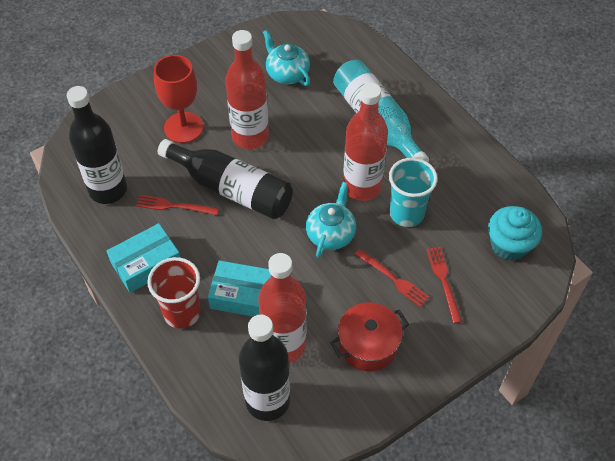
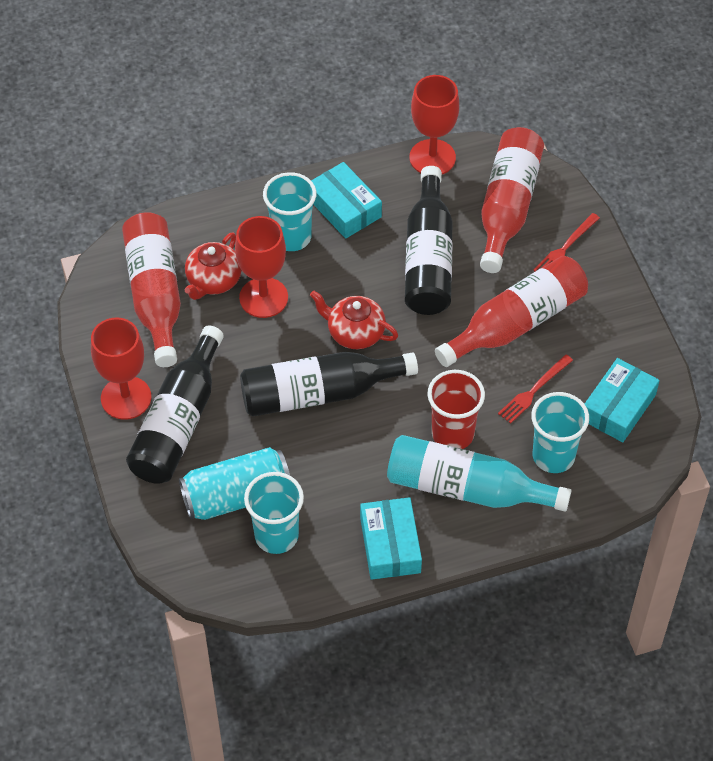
red fork: 3 -> 2
red goblet: 1 -> 3
red pot: 1 -> 0
red teapot: 0 -> 2
turquoise box: 2 -> 3
turquoise can: 0 -> 1
turquoise cup: 1 -> 3
turquoise cupcake: 1 -> 0
turquoise teapot: 2 -> 0

